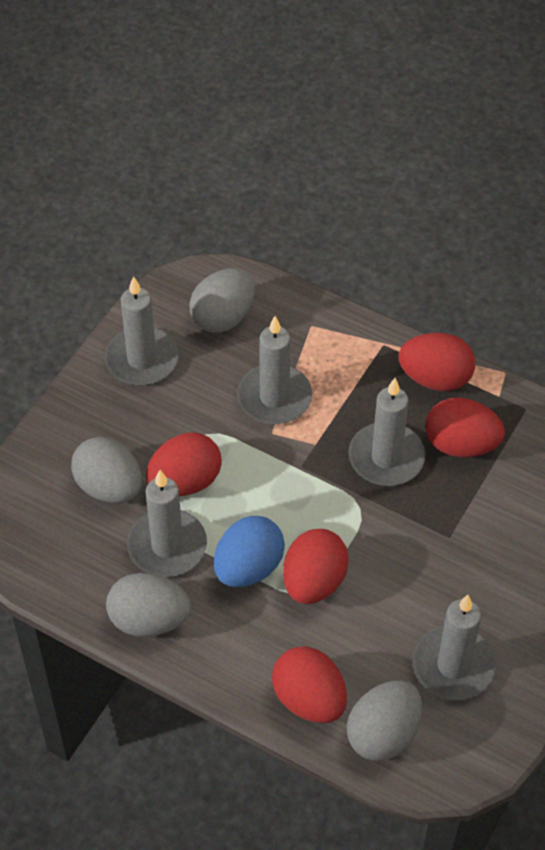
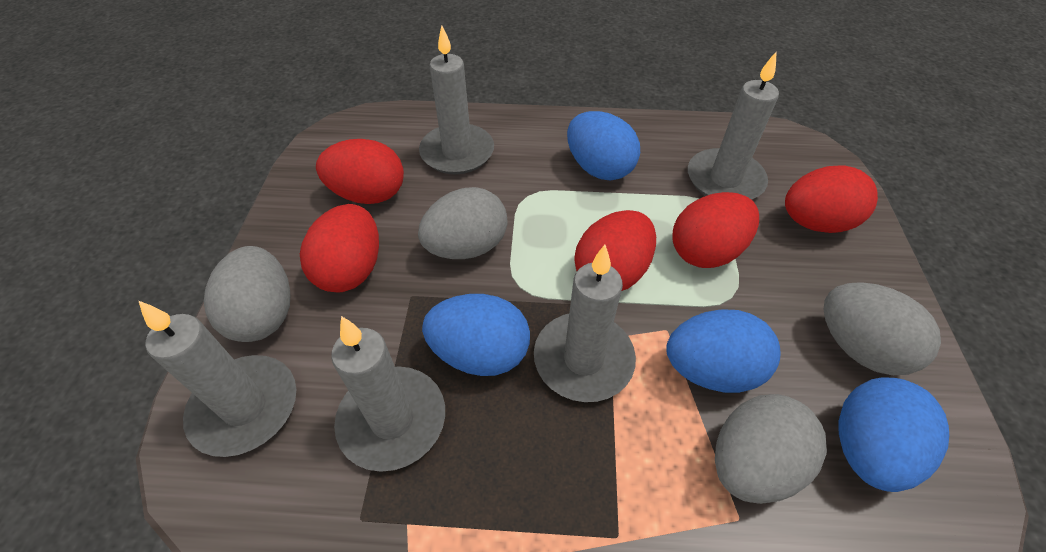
blue egg: 1 -> 4

